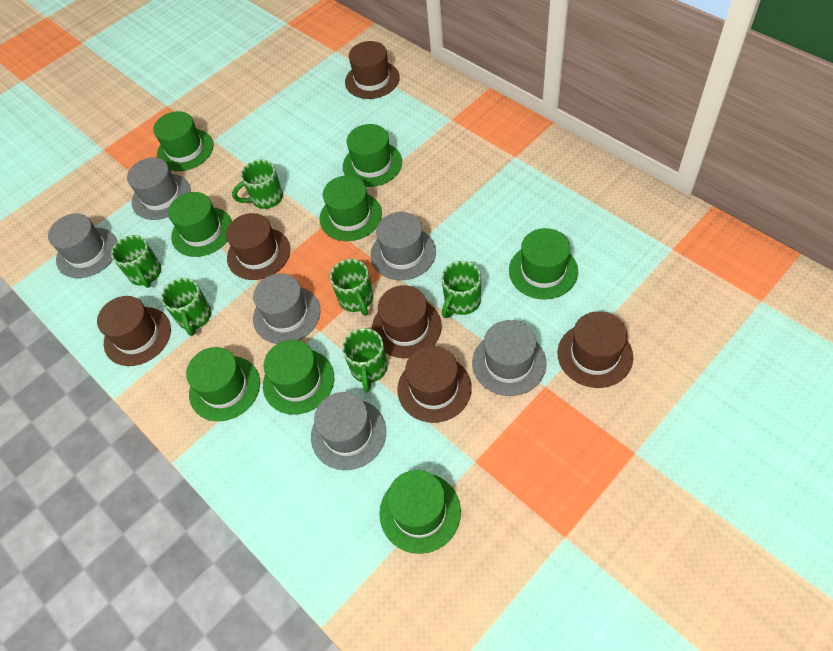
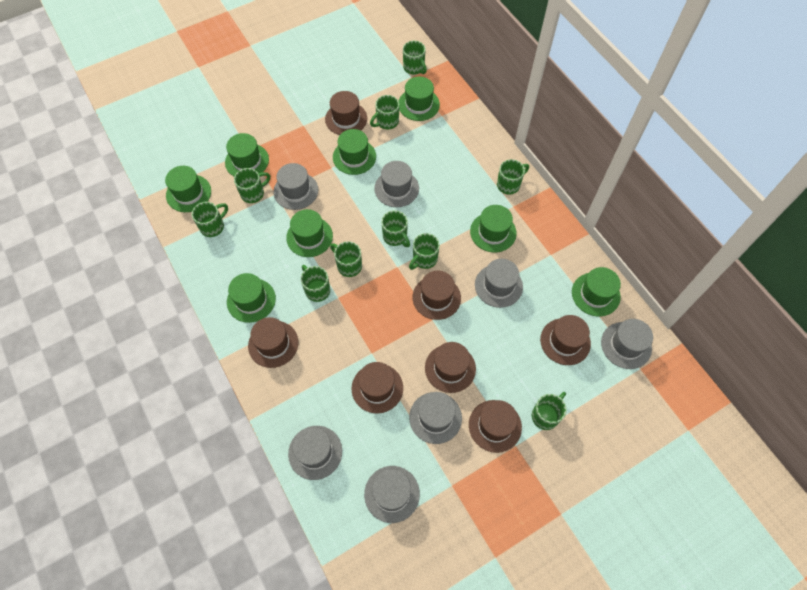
brown hat: 6 -> 7
green mug: 6 -> 10
grey hat: 6 -> 7

